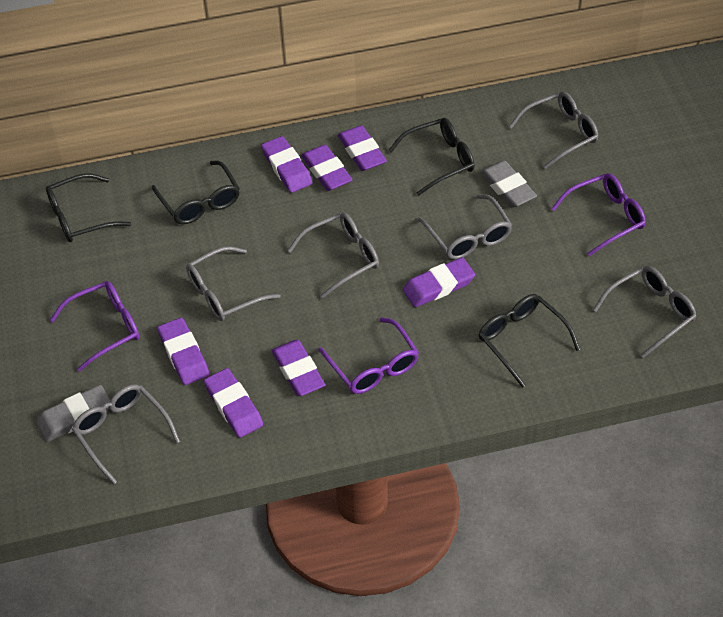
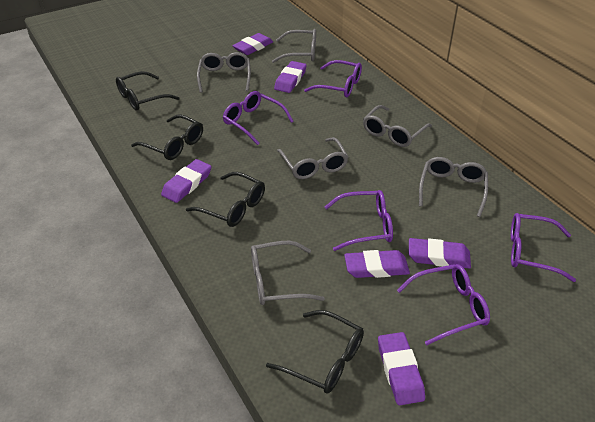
grey eraser: 2 -> 0
purple eraser: 7 -> 6
purple glasses: 3 -> 5

